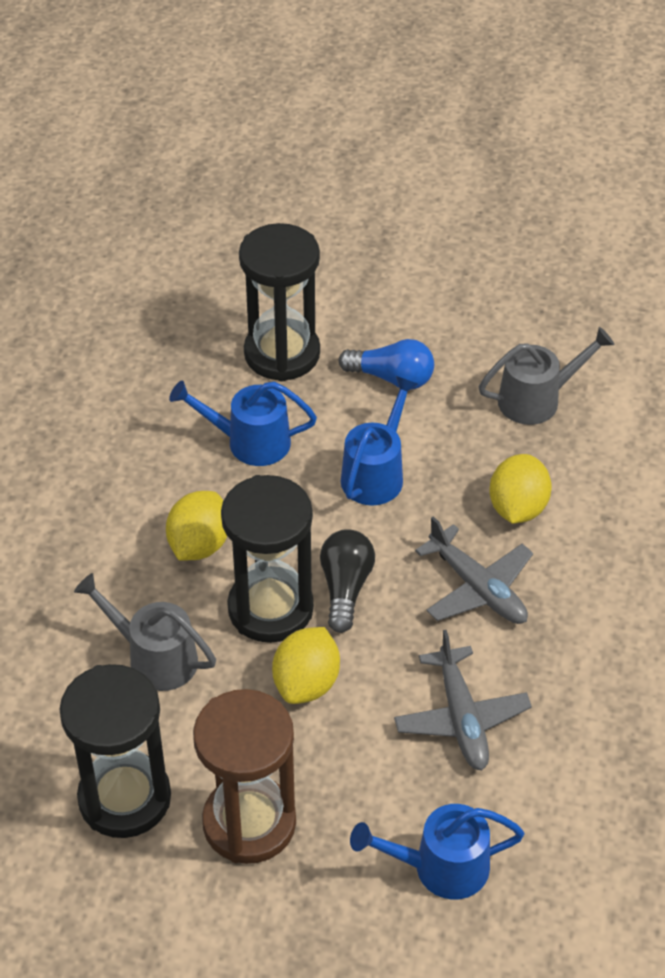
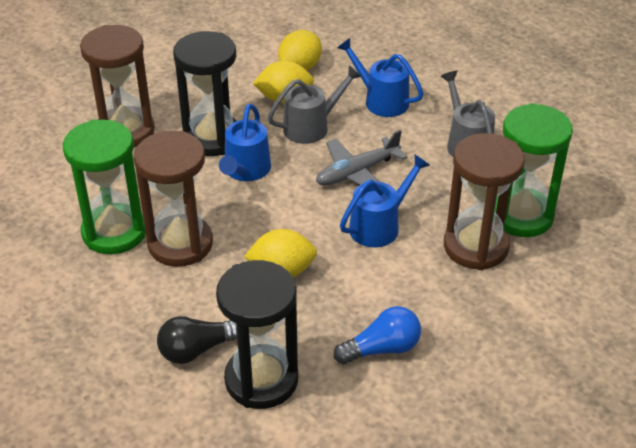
black hourglass: 3 -> 2
brown hourglass: 1 -> 3
green hourglass: 0 -> 2
grey plane: 2 -> 1

